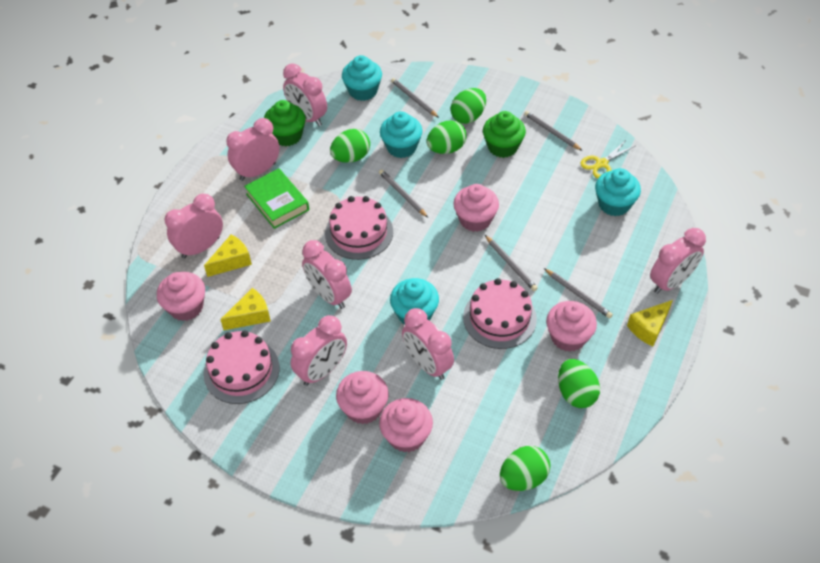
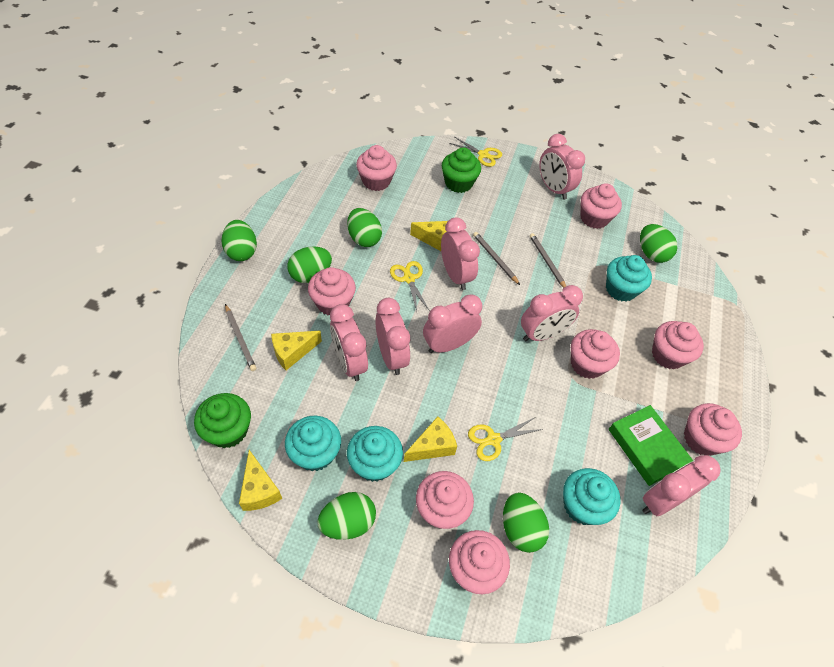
green egg: 5 -> 6
grey pencil: 5 -> 3
pink cake: 3 -> 0
pink cupcake: 5 -> 8
yellow cheese: 3 -> 4
yellow scissors: 1 -> 3

